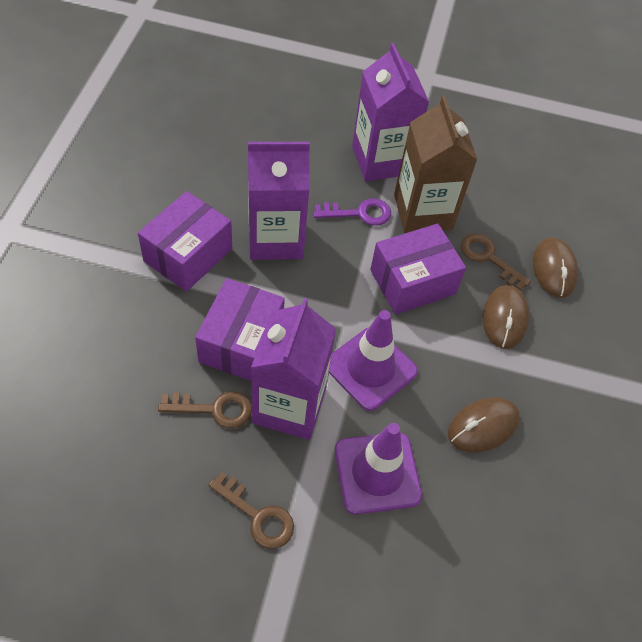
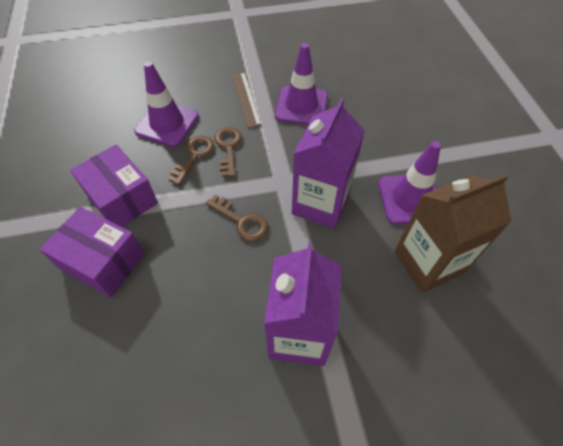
brown mouse: 3 -> 0
brown ruler: 0 -> 1
purple box: 3 -> 2
purple carton: 3 -> 2
purple key: 1 -> 0
purple traffic cone: 2 -> 3

